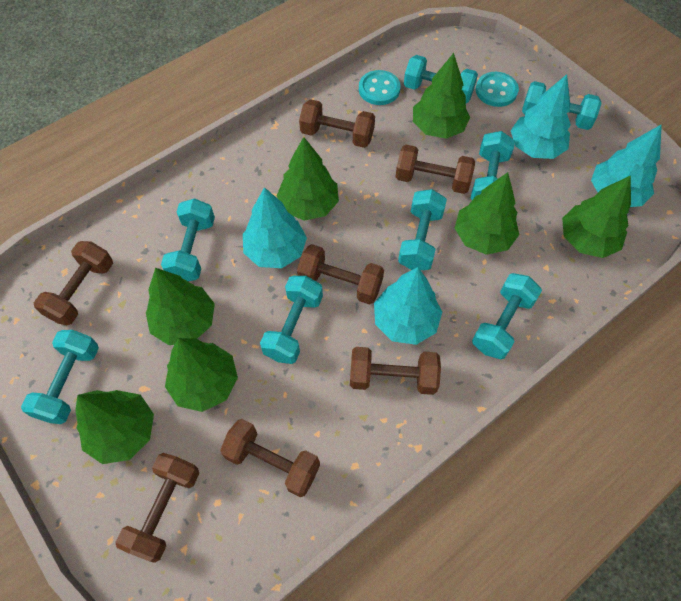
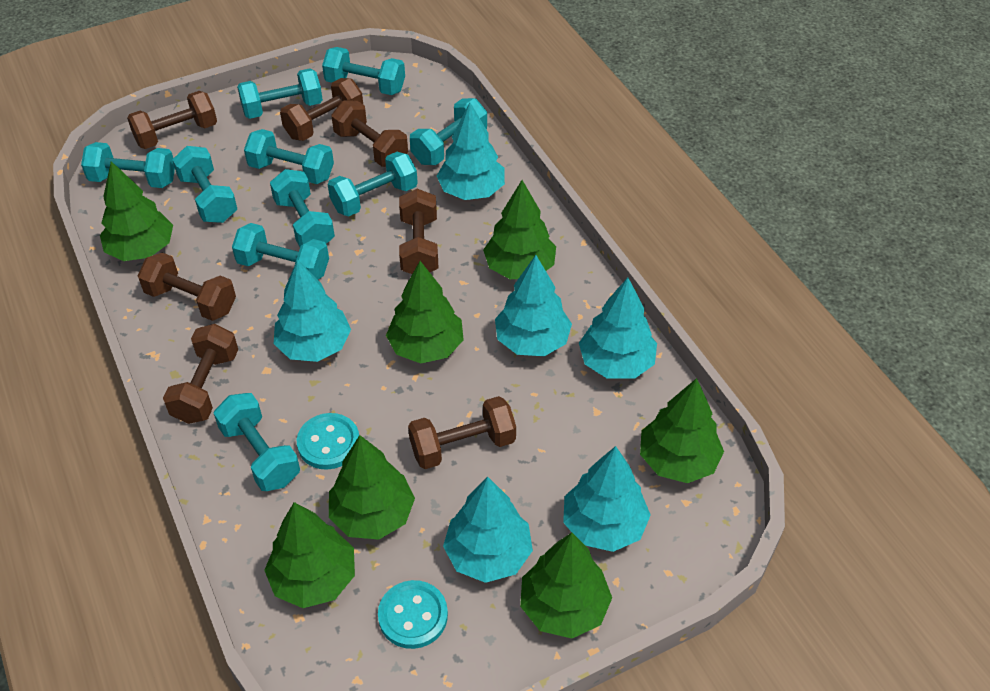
turquoise dumbbell: 8 -> 10
turquoise tree: 4 -> 6

